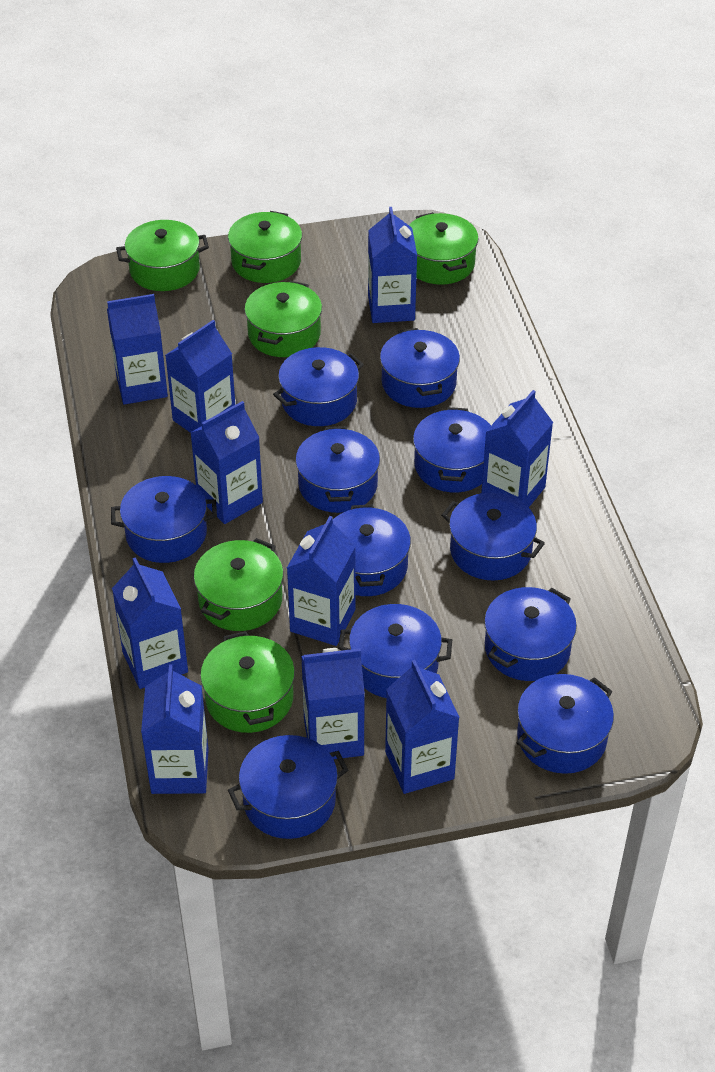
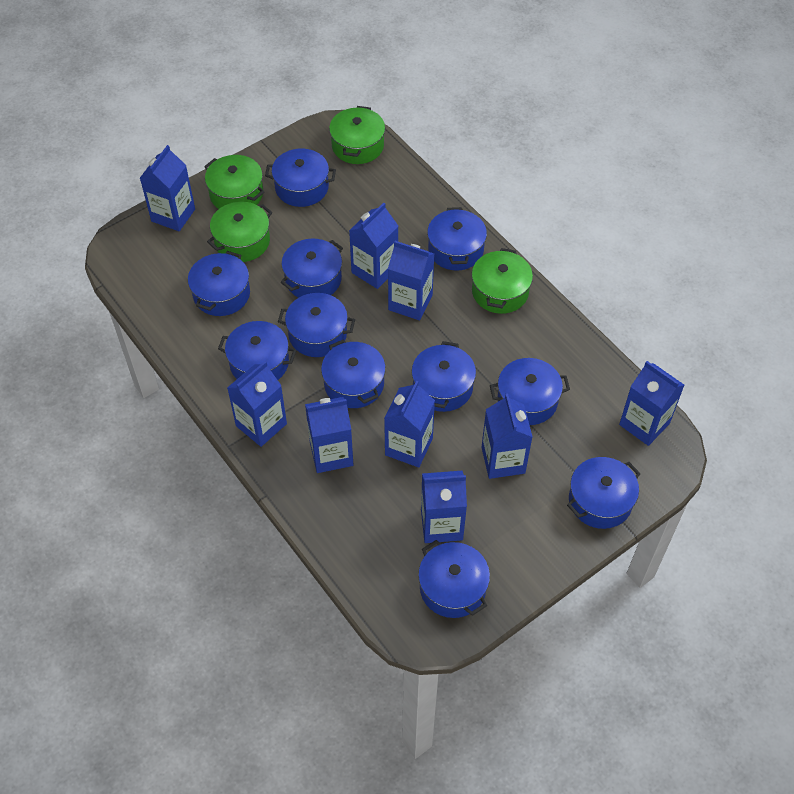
blue carton: 10 -> 9
green pot: 6 -> 4

